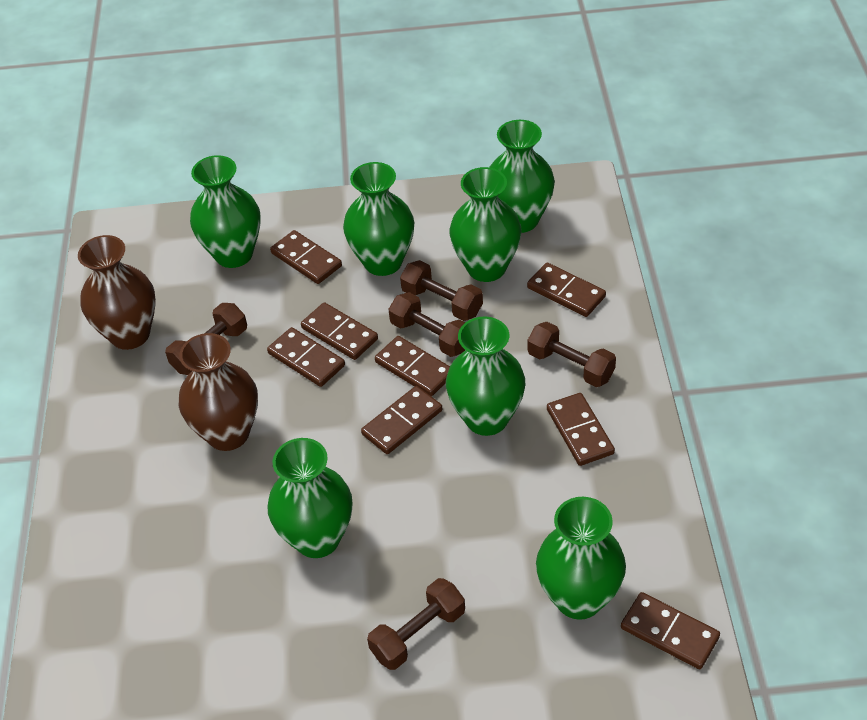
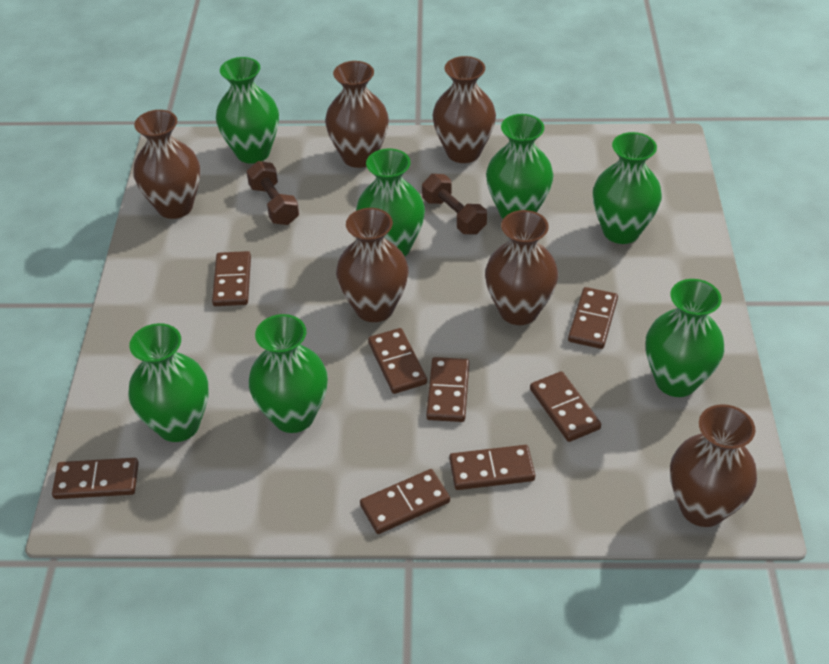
brown dumbbell: 5 -> 2
brown vase: 2 -> 6

